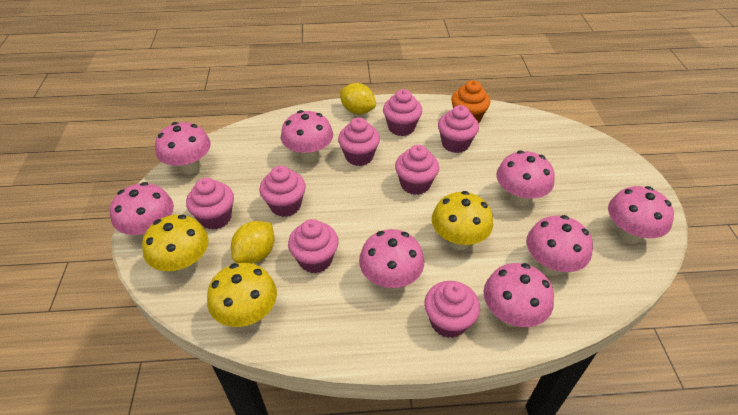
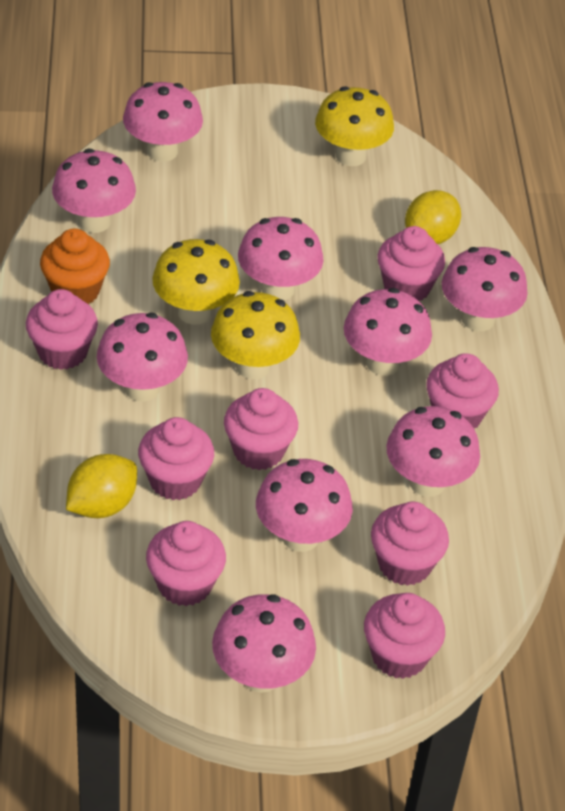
pink mushroom: 8 -> 9

